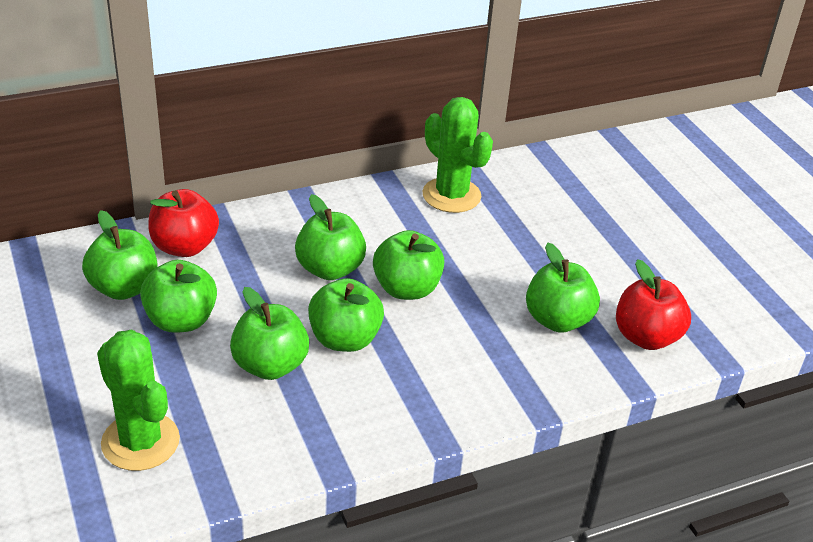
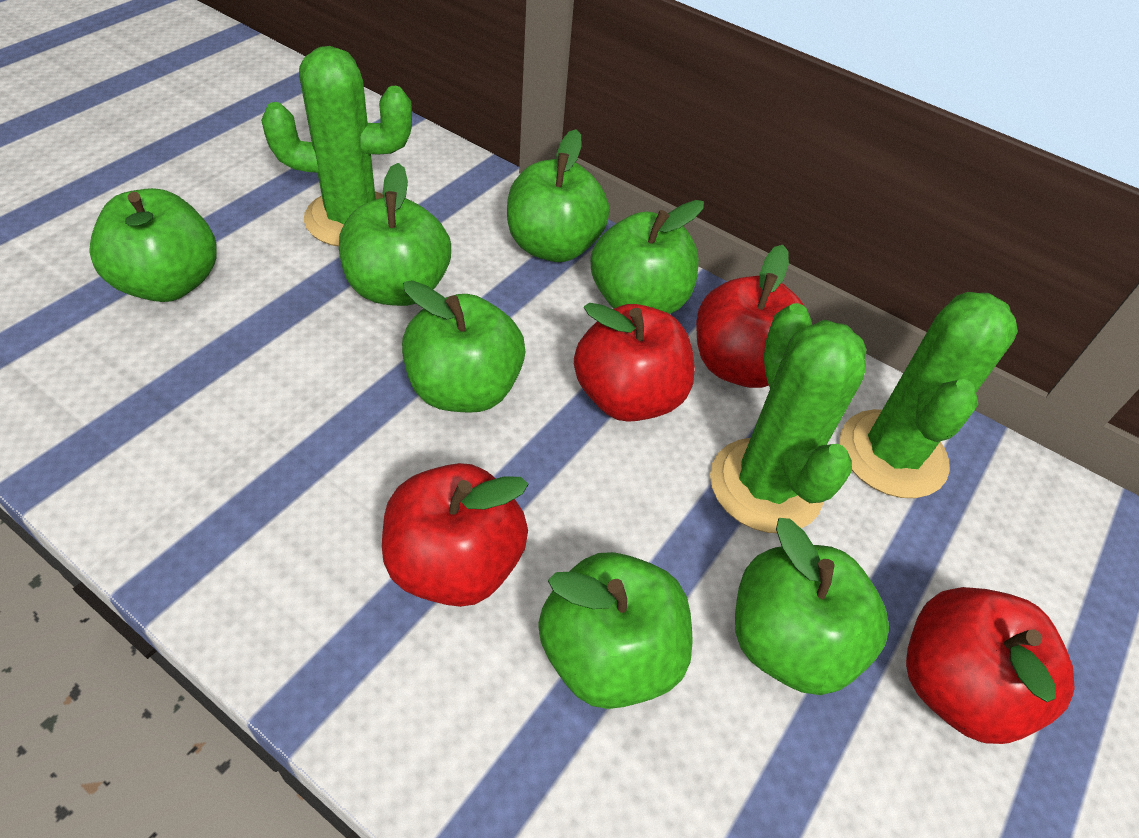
green cactus: 2 -> 3
red apple: 2 -> 4

